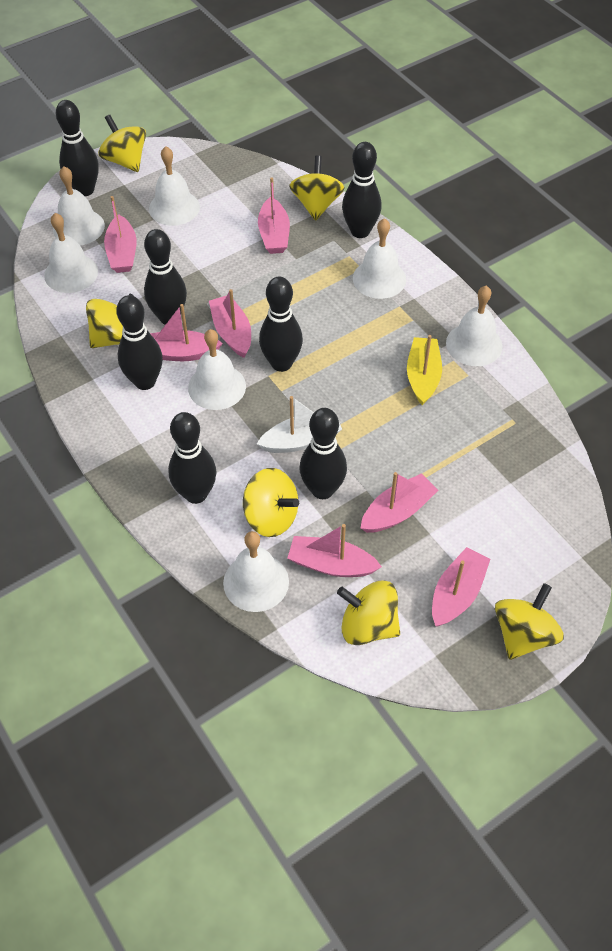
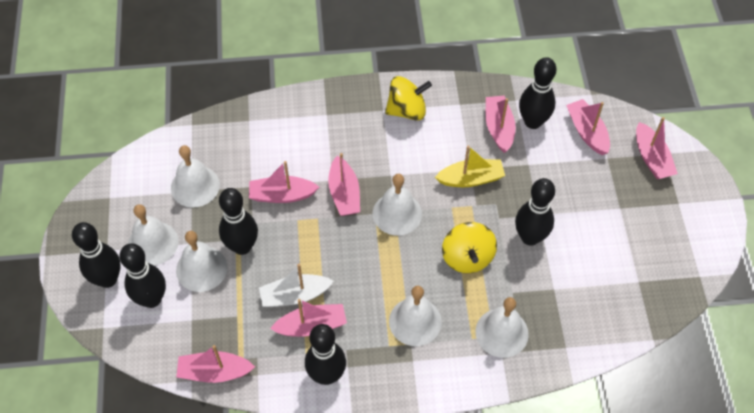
black bowling pin: 7 -> 6
white bell: 7 -> 6
yellow spinning top: 6 -> 2

